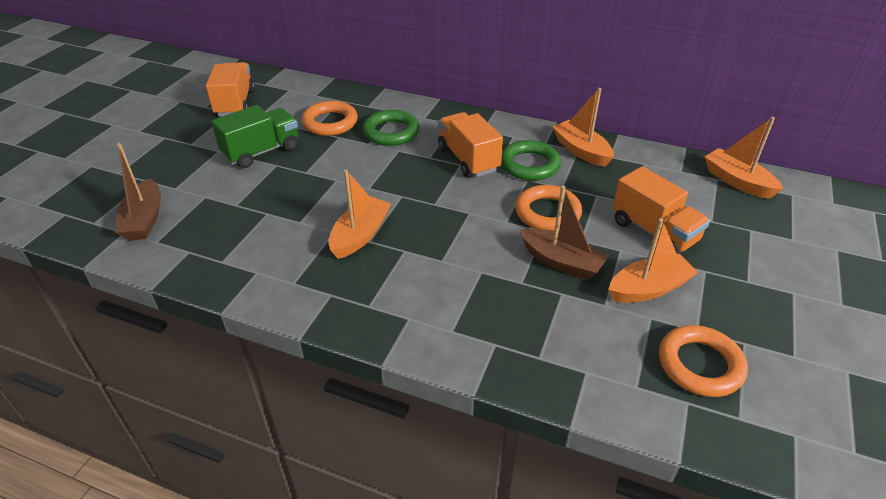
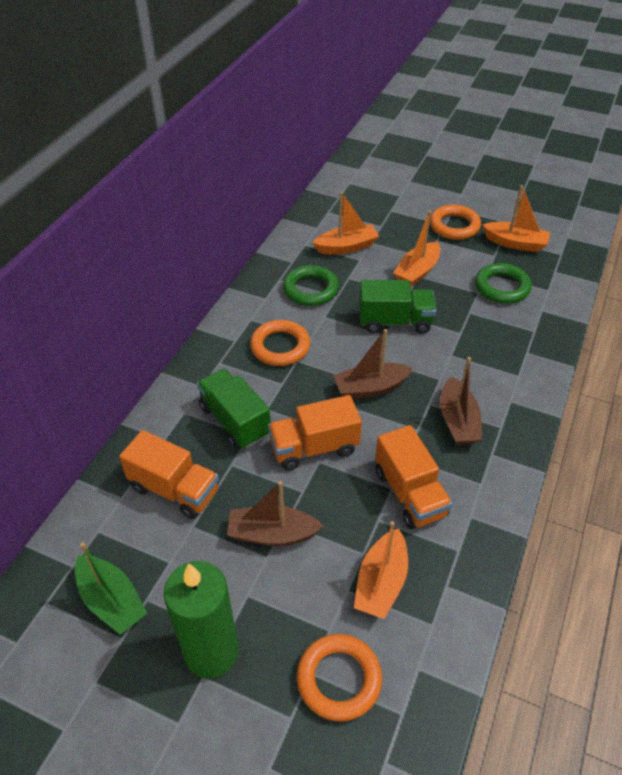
brown boat: 2 -> 3
green boat: 0 -> 1
green candle: 0 -> 1
green truck: 1 -> 2

